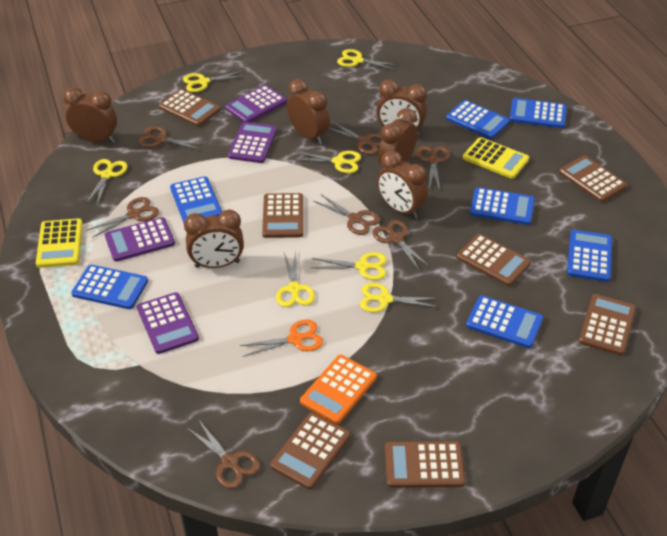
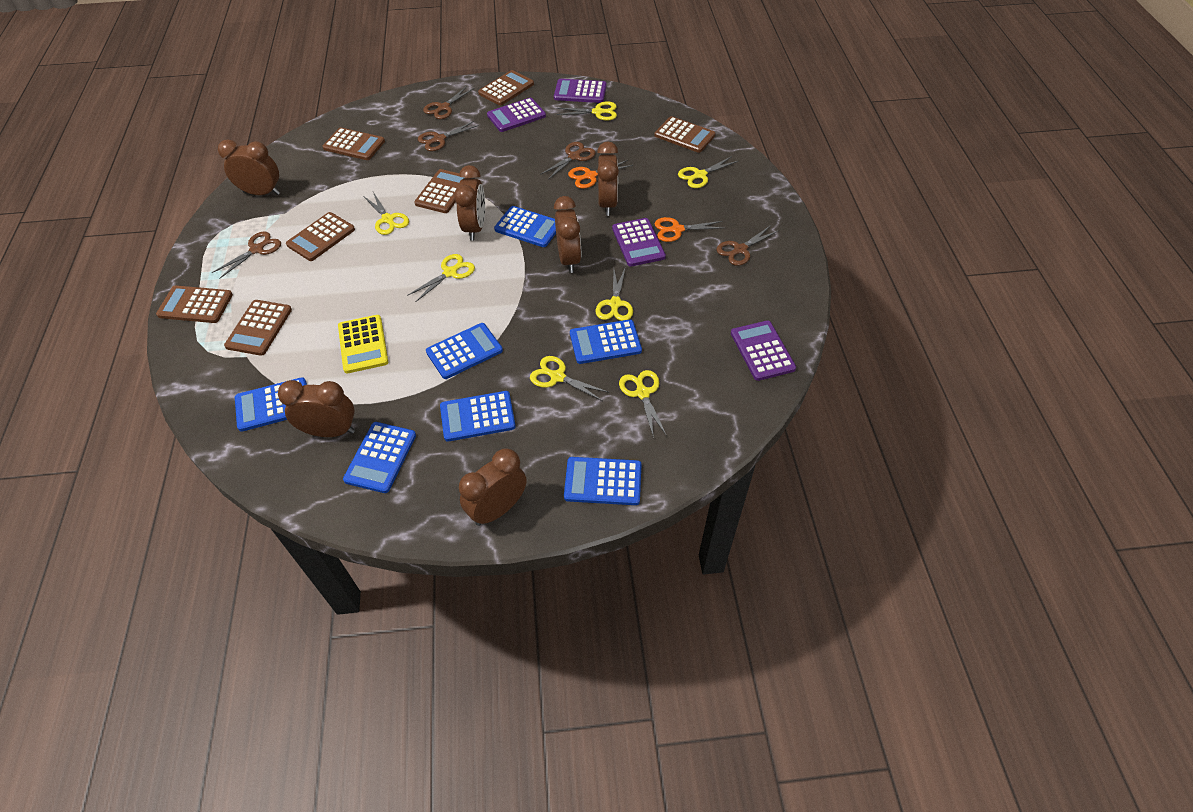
brown scissors: 7 -> 5
orange calculator: 1 -> 0
orange scissors: 1 -> 2
yellow calculator: 2 -> 1

